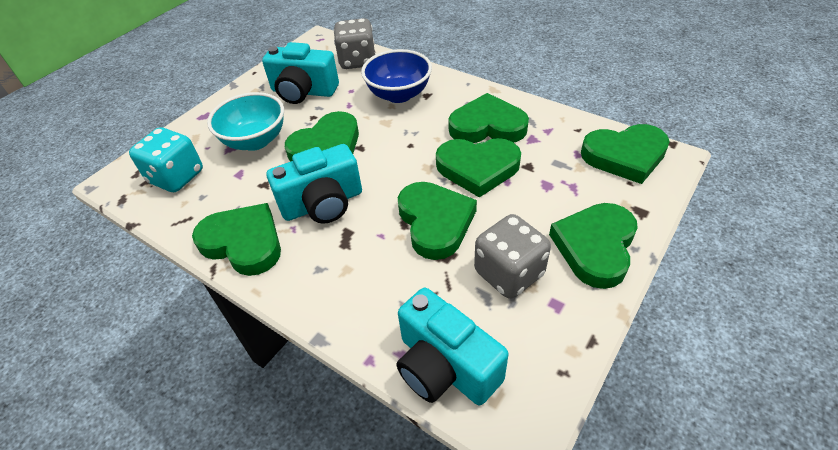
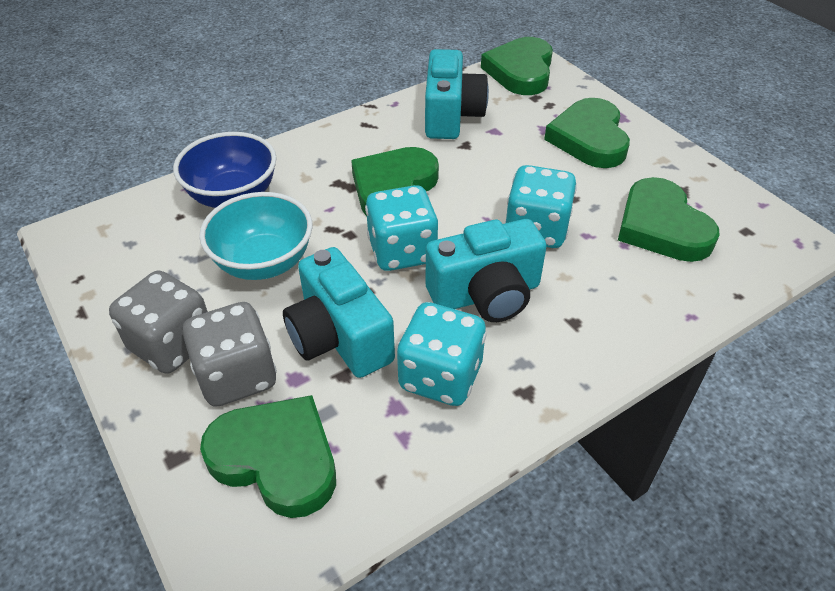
green heart: 7 -> 5
turquoise dice: 1 -> 3

